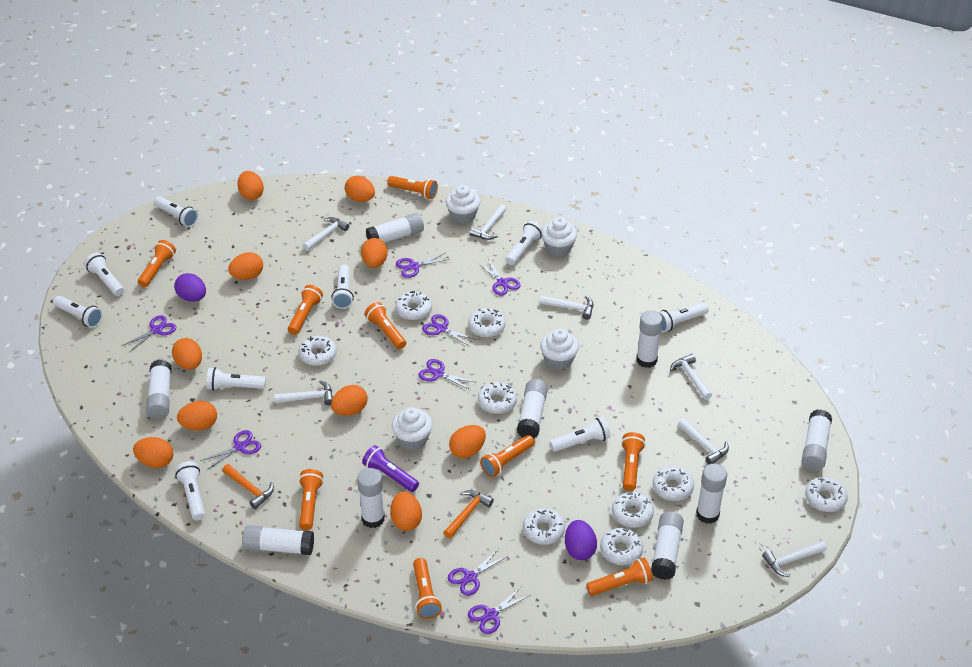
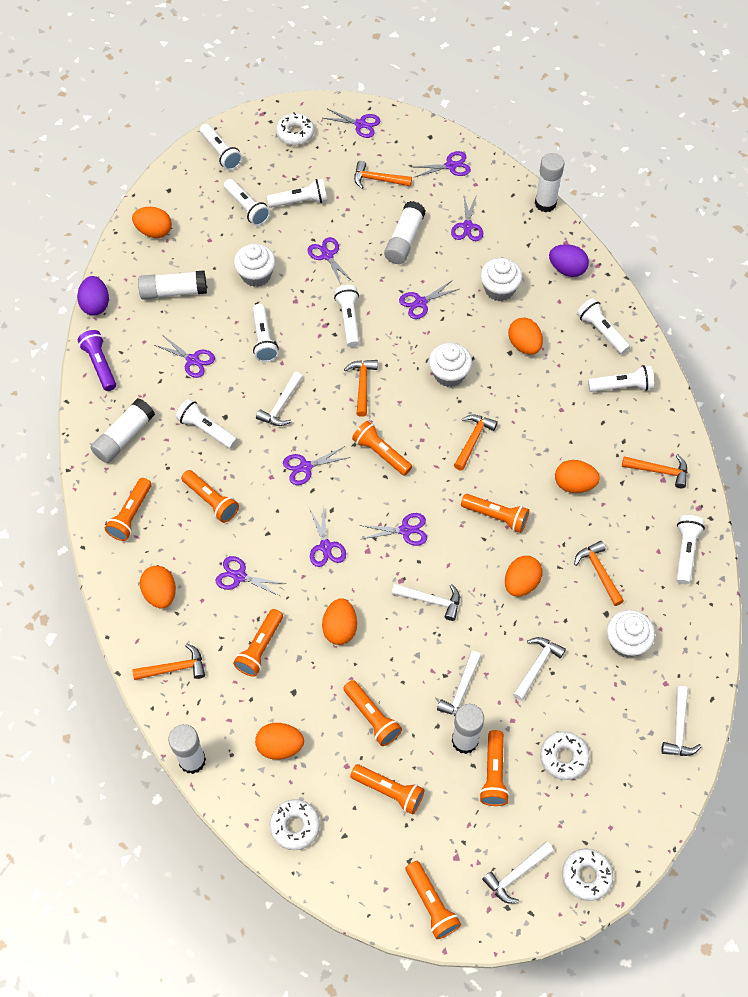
orange egg: 10 -> 7
orange hammer: 2 -> 6
purple scissors: 8 -> 10
white donut: 9 -> 4
white glue stick: 9 -> 6
white hammer: 7 -> 6

